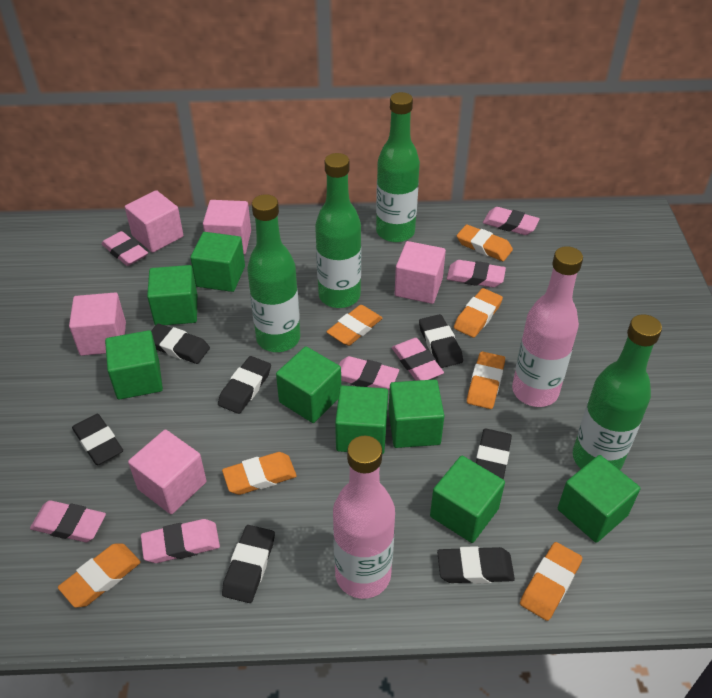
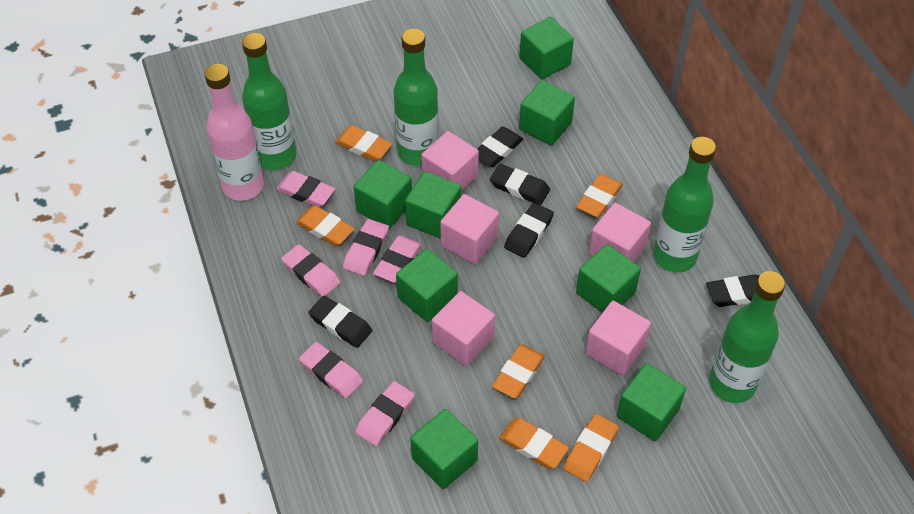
black eraser: 7 -> 5
orange eraser: 7 -> 6
pink bottle: 2 -> 1
pink eraser: 7 -> 6

